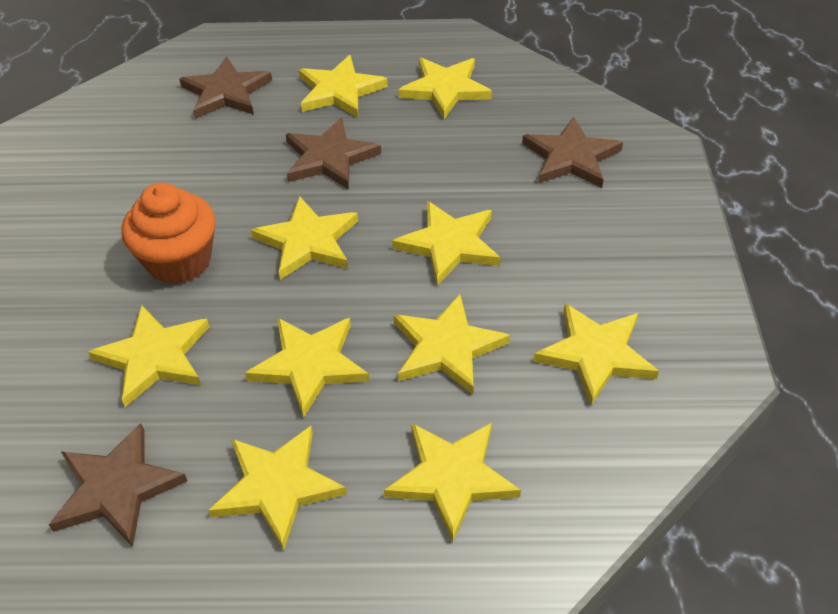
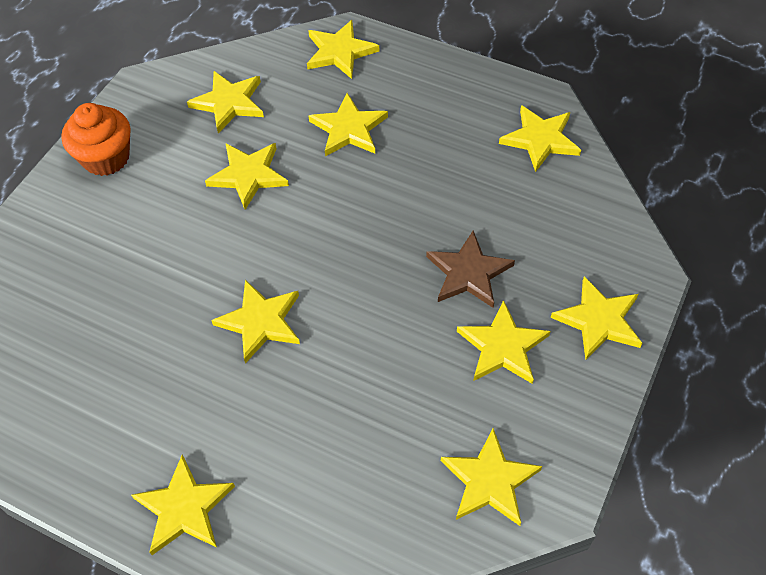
brown star: 4 -> 1

